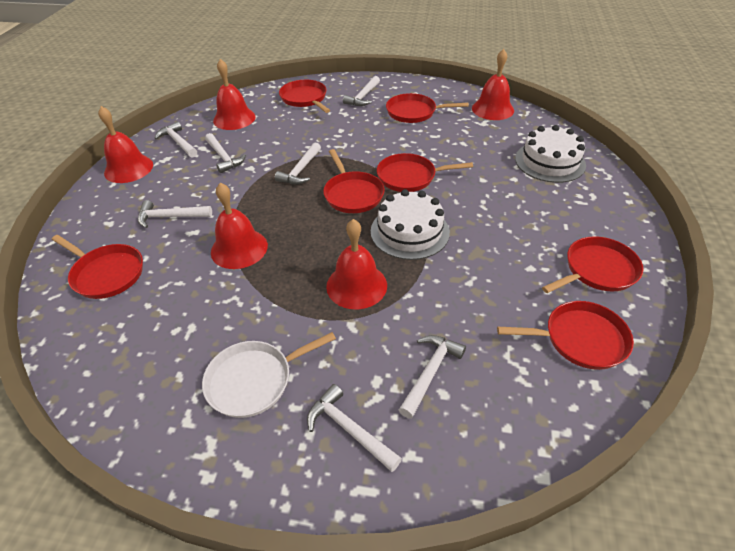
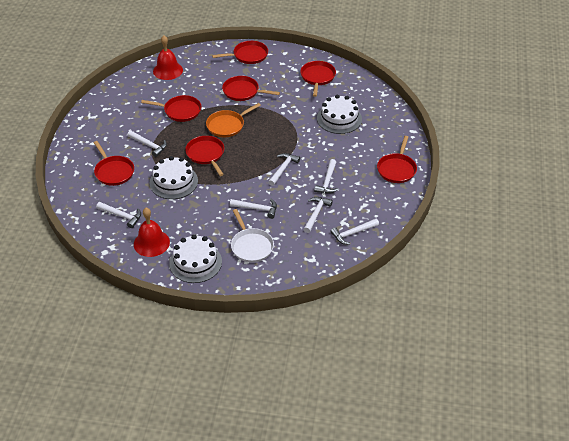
orange pan: 0 -> 1
red bell: 5 -> 2
white cake: 2 -> 3

